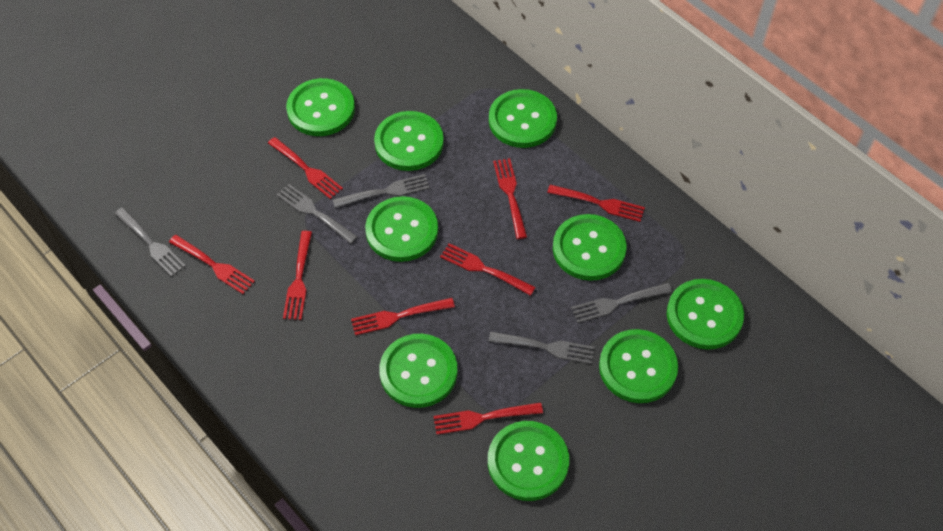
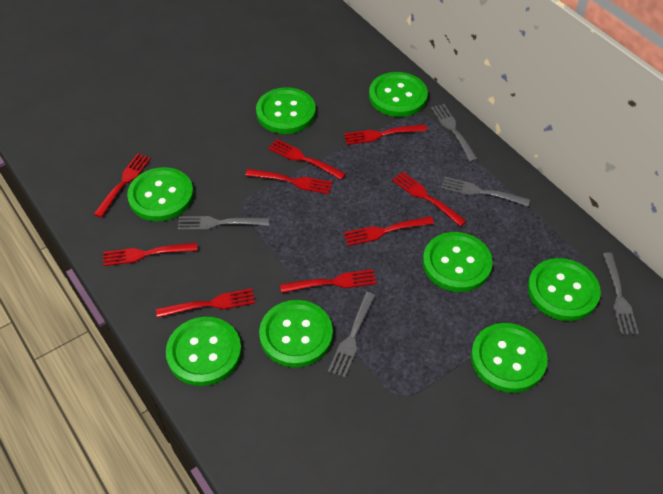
green button: 9 -> 8
red fork: 8 -> 9

